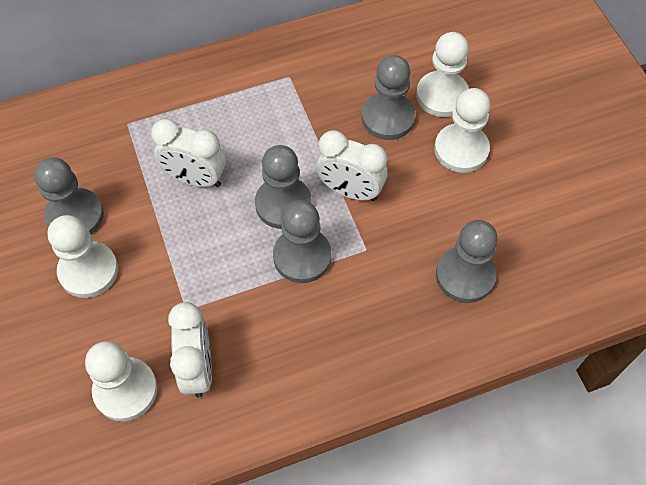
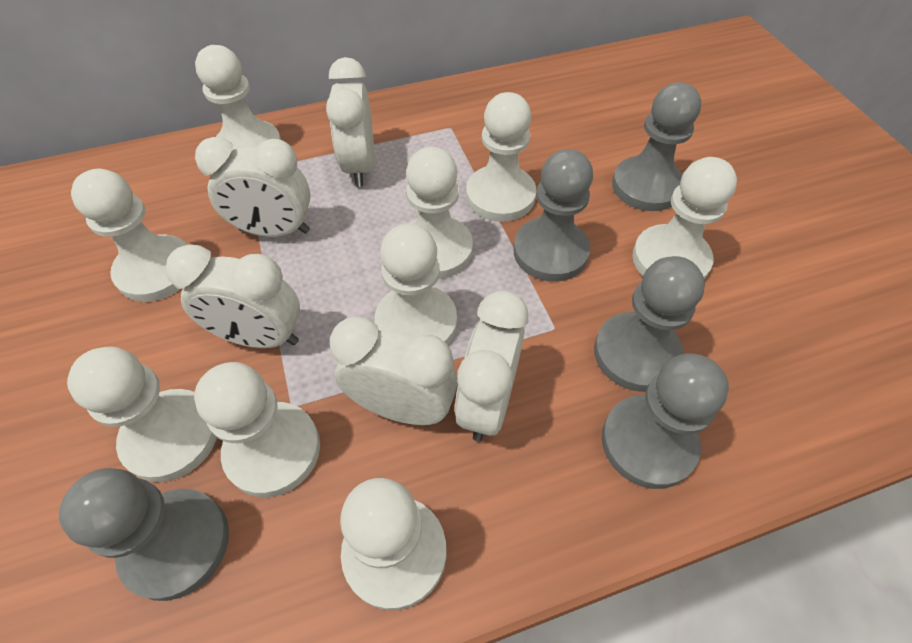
white clock: 3 -> 5
white pawn: 4 -> 9

